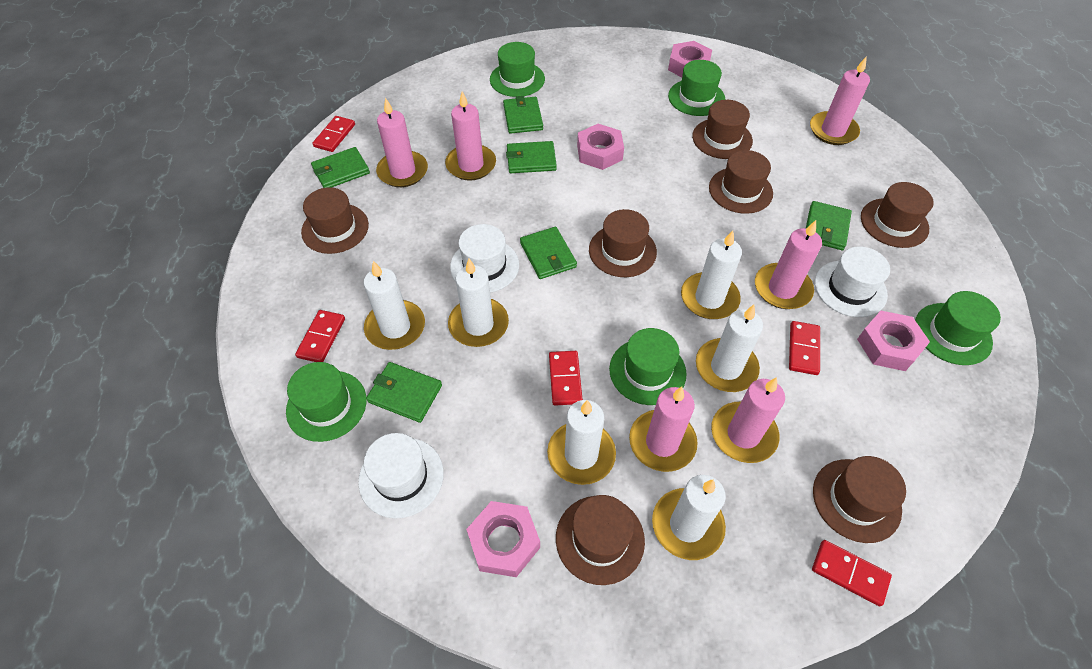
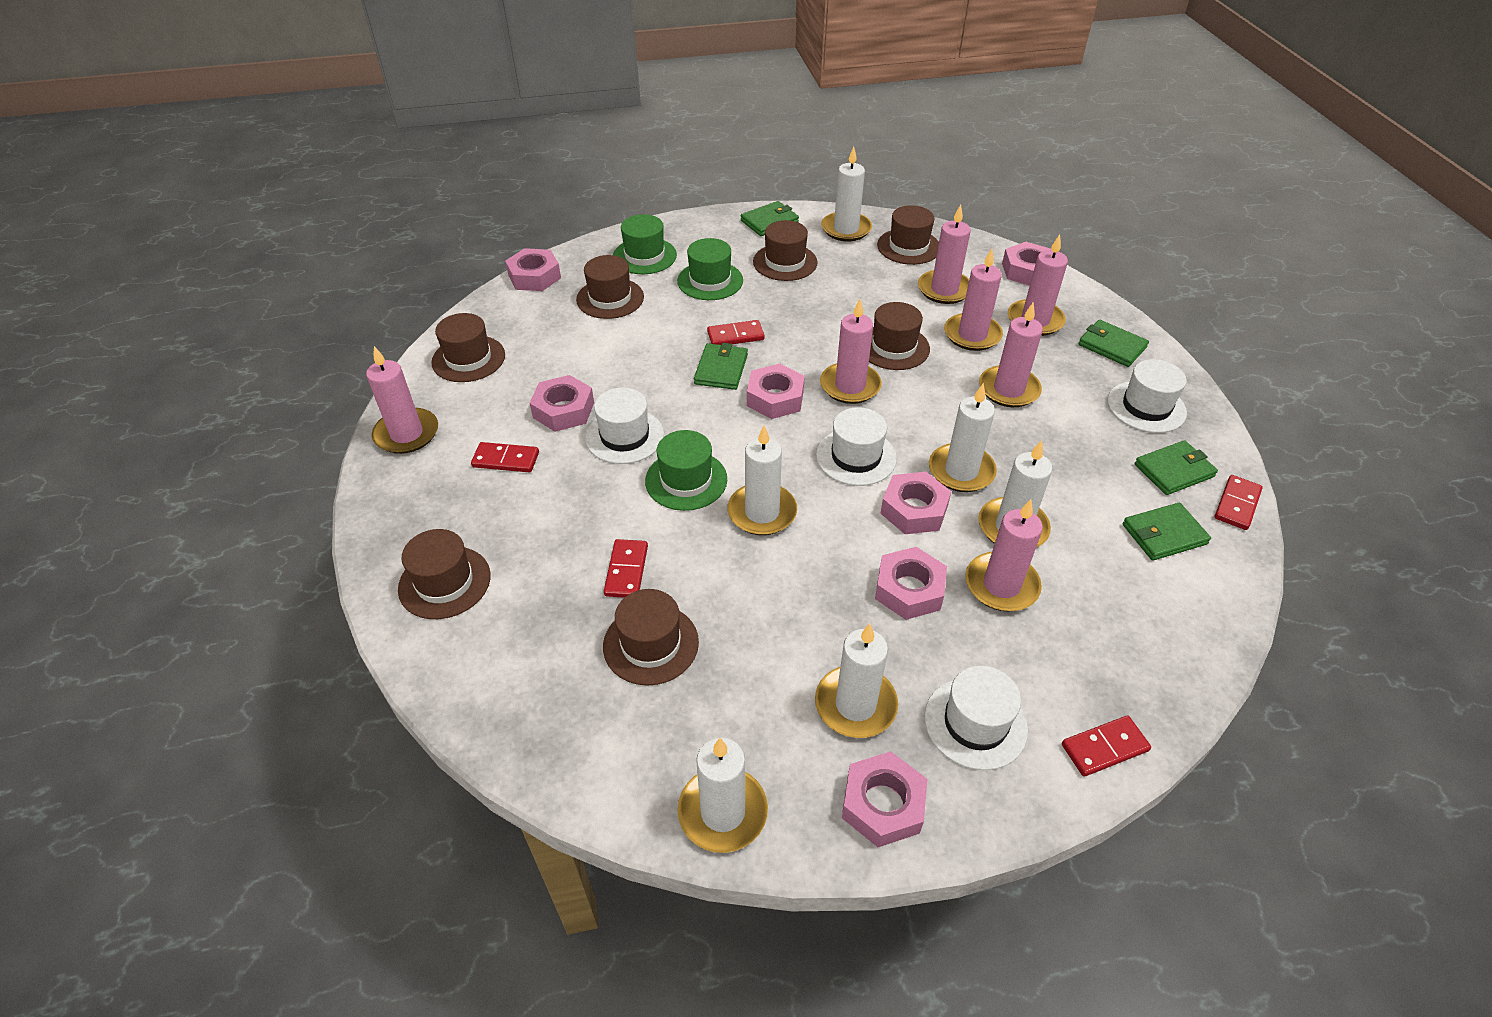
green hat: 5 -> 3
green wallet: 6 -> 5
pink candle: 6 -> 7
pink nut: 4 -> 7
white hat: 3 -> 4

